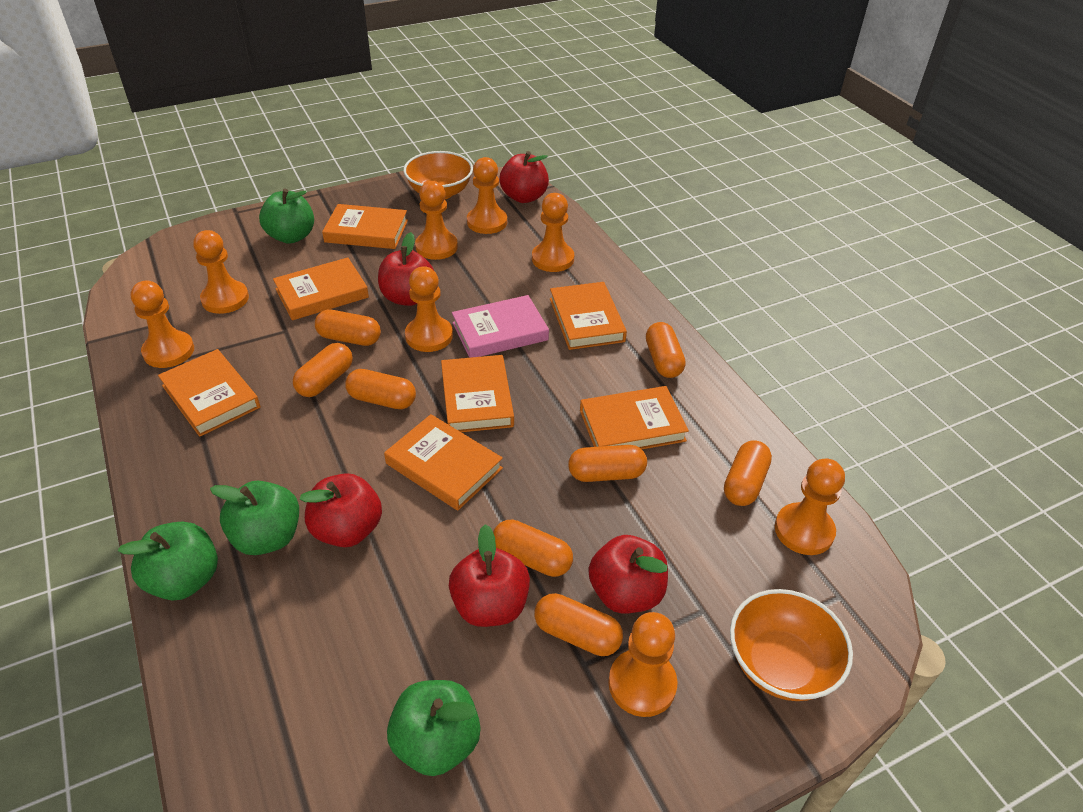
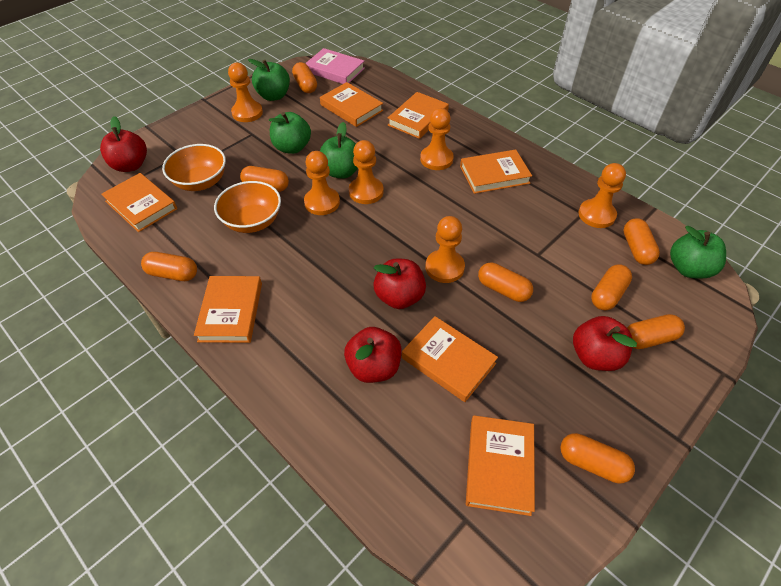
orange pawn: 8 -> 6
red apple: 5 -> 4

